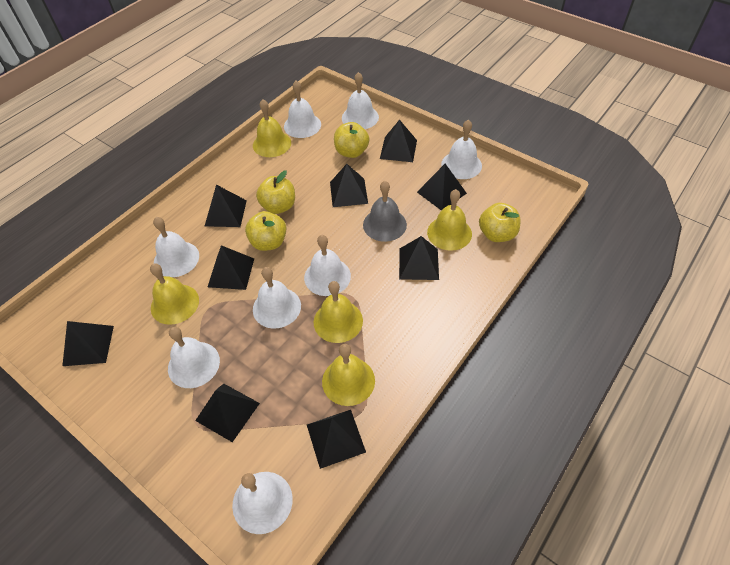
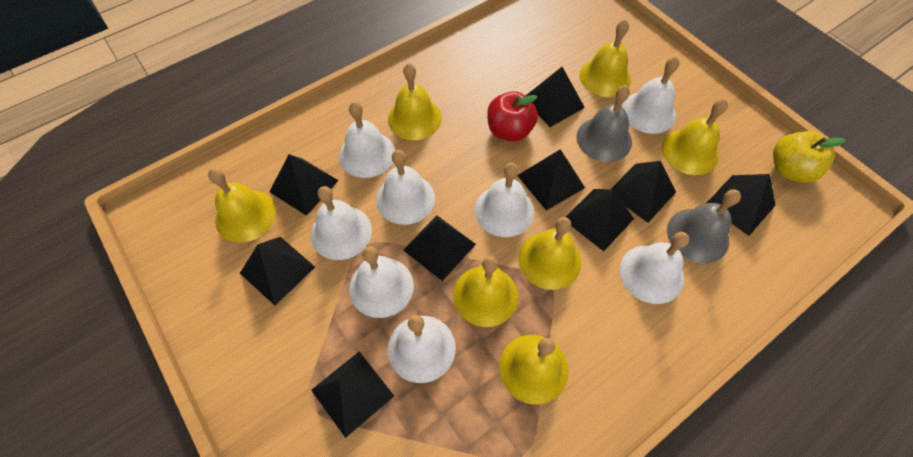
grey bell: 1 -> 2
red apple: 0 -> 1
yellow apple: 4 -> 1
yellow bell: 5 -> 7

